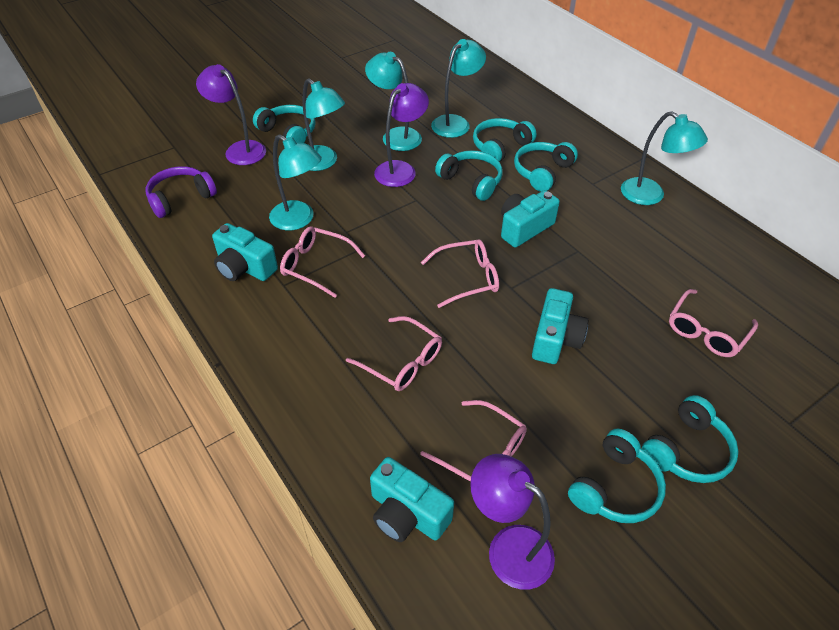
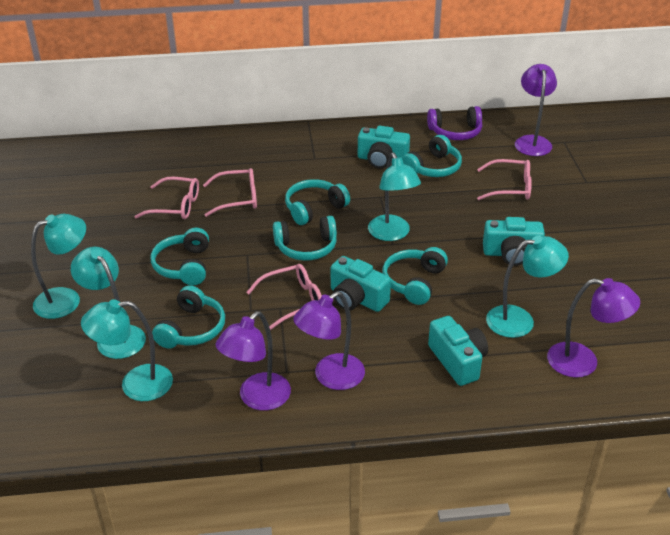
pink glasses: 5 -> 4
purple lamp: 3 -> 4

